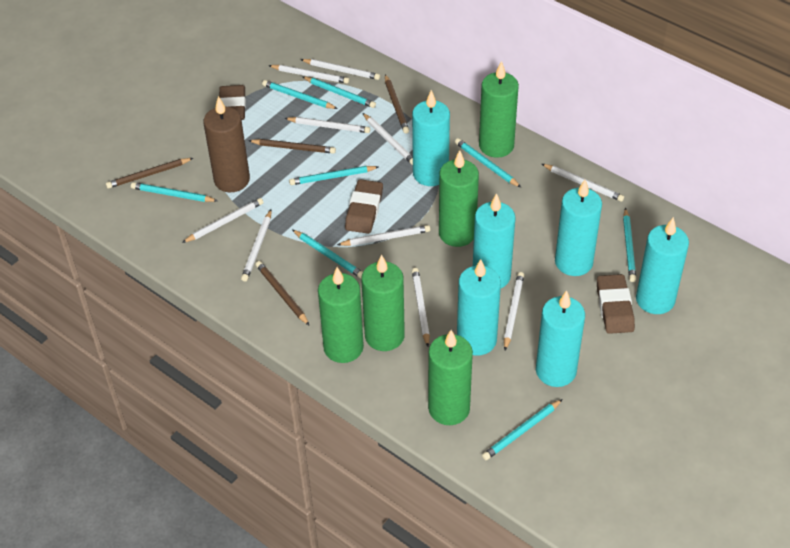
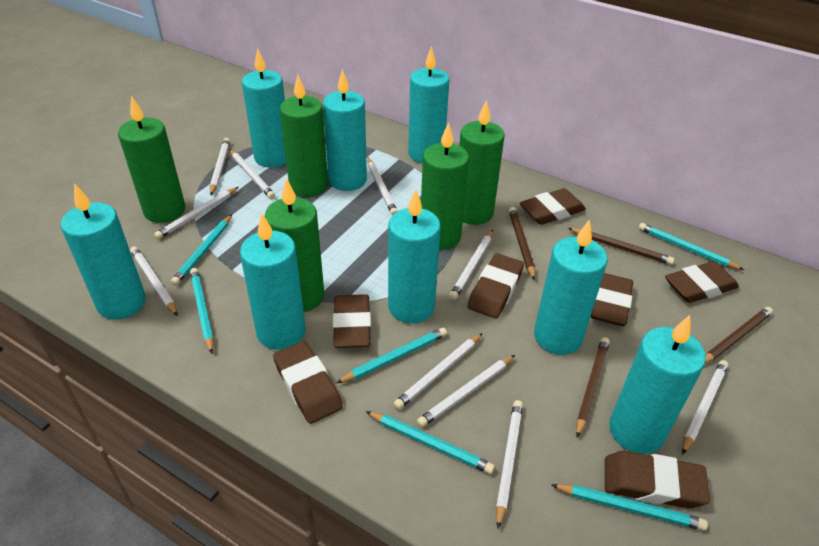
brown candle: 1 -> 0
brown eraser: 3 -> 7
turquoise candle: 6 -> 8
turquoise pencil: 8 -> 6

